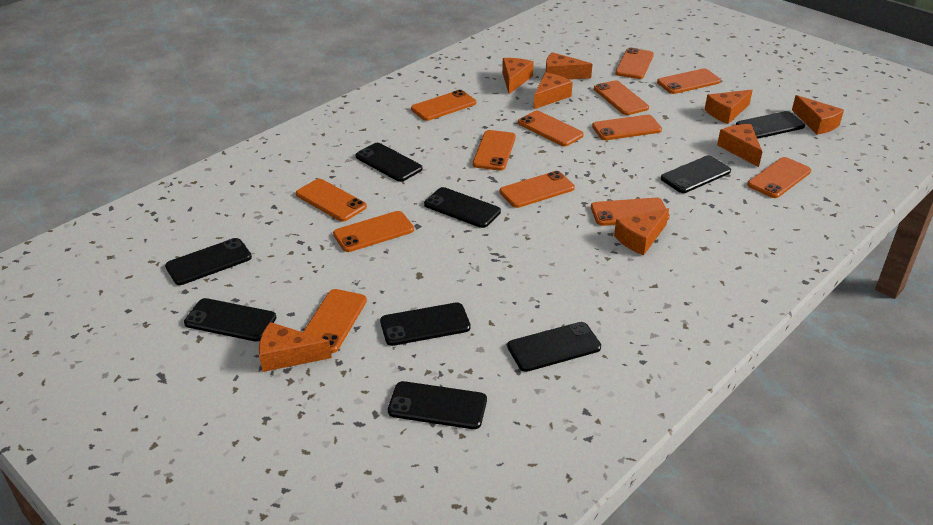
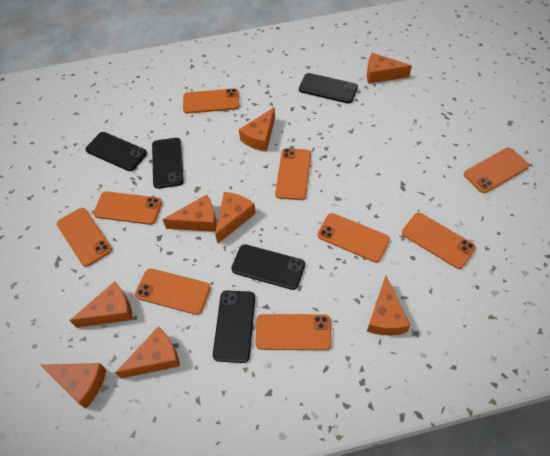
black phone: 9 -> 5
orange phone: 13 -> 9

